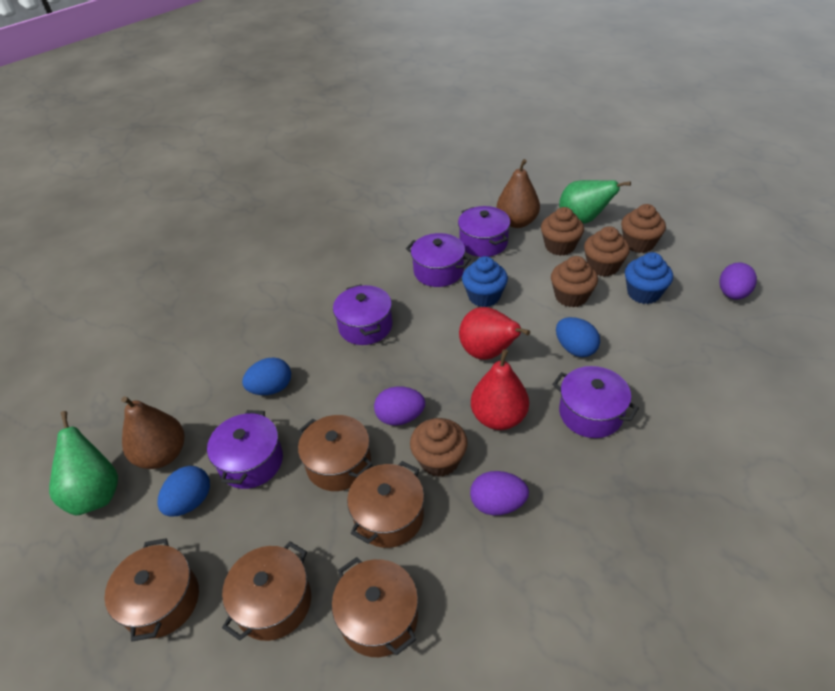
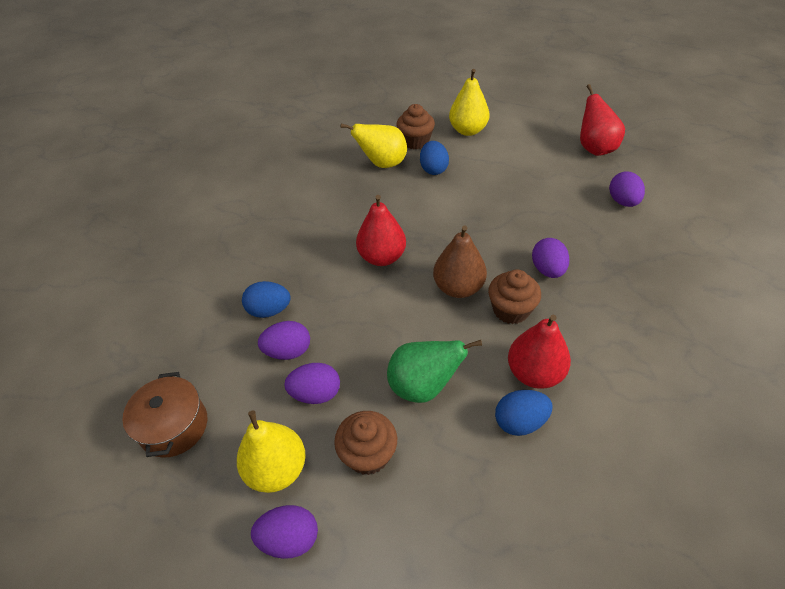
blue cupcake: 2 -> 0
brown cupcake: 5 -> 3
brown pear: 2 -> 1
brown pot: 5 -> 1
green pear: 2 -> 1
purple egg: 3 -> 5
purple pot: 5 -> 0
red pear: 2 -> 3
yellow pear: 0 -> 3

